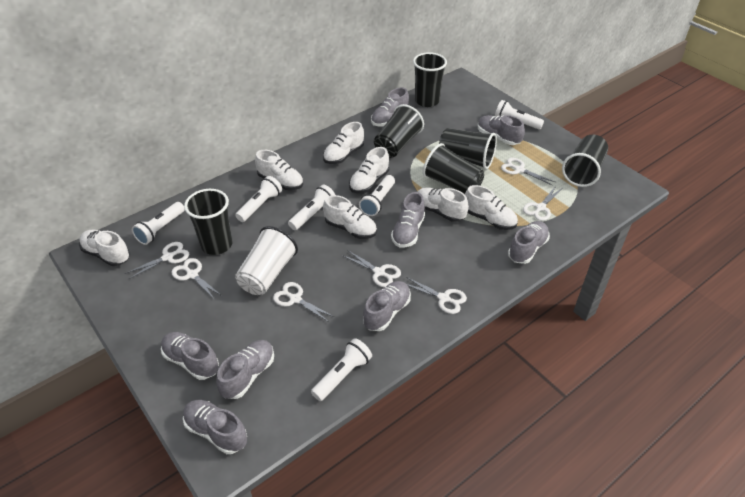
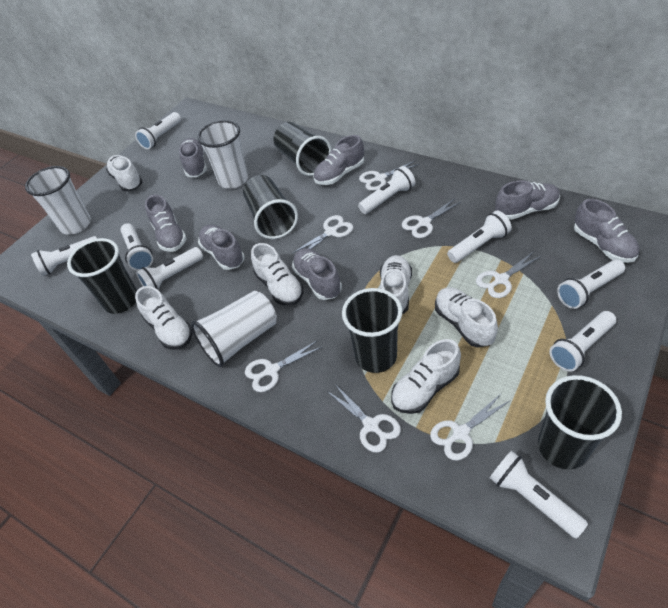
black cup: 6 -> 5
grey shoe: 8 -> 7
white cup: 1 -> 3
white flashlight: 6 -> 9
white shoe: 7 -> 6

